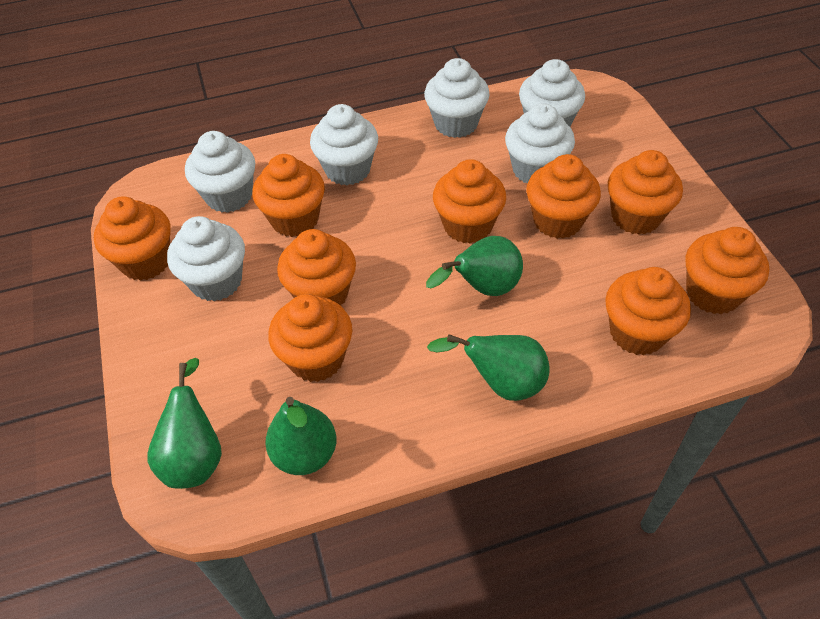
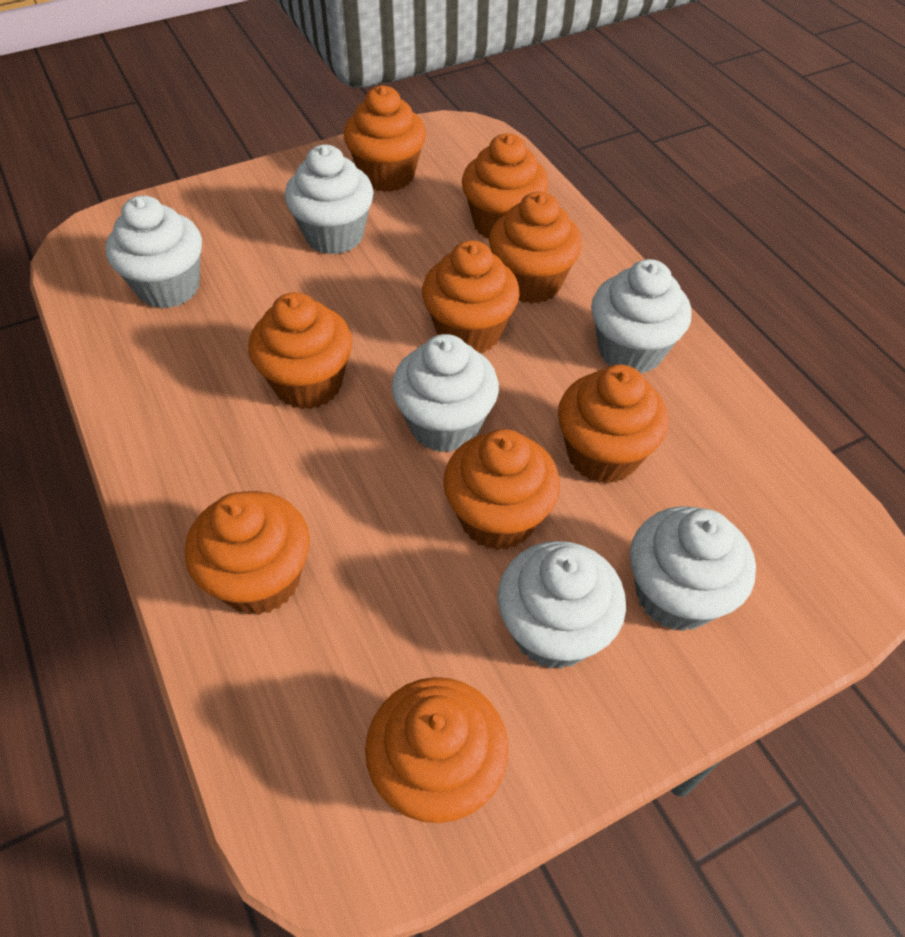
green pear: 4 -> 0

